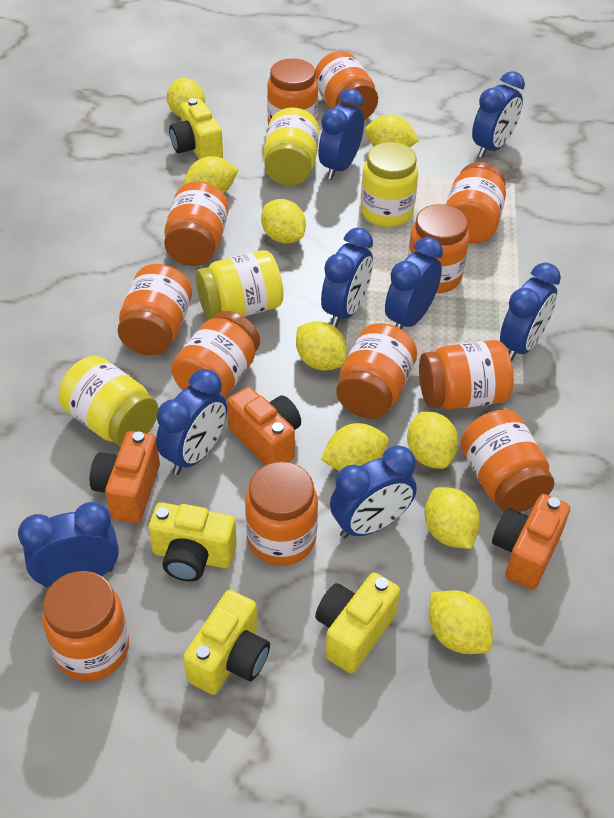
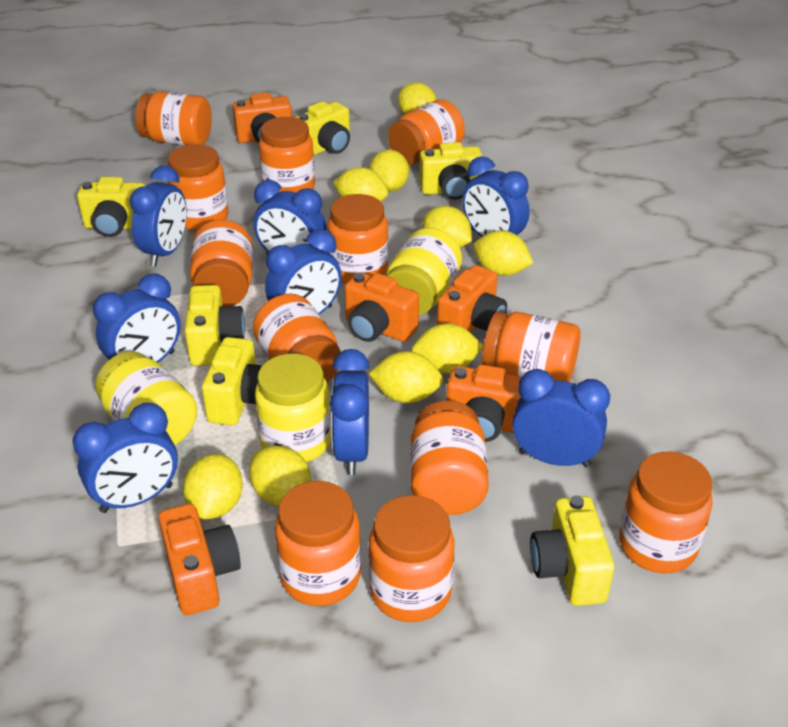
orange camera: 3 -> 5
yellow camera: 4 -> 6
yellow jar: 4 -> 3

